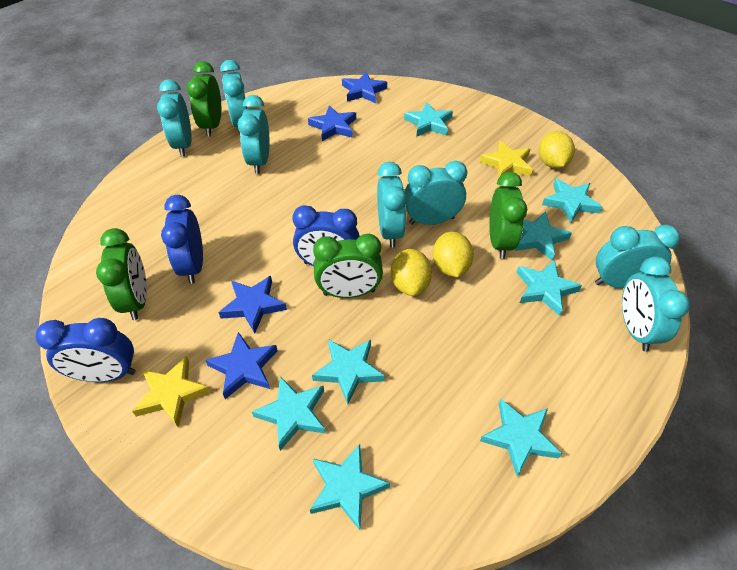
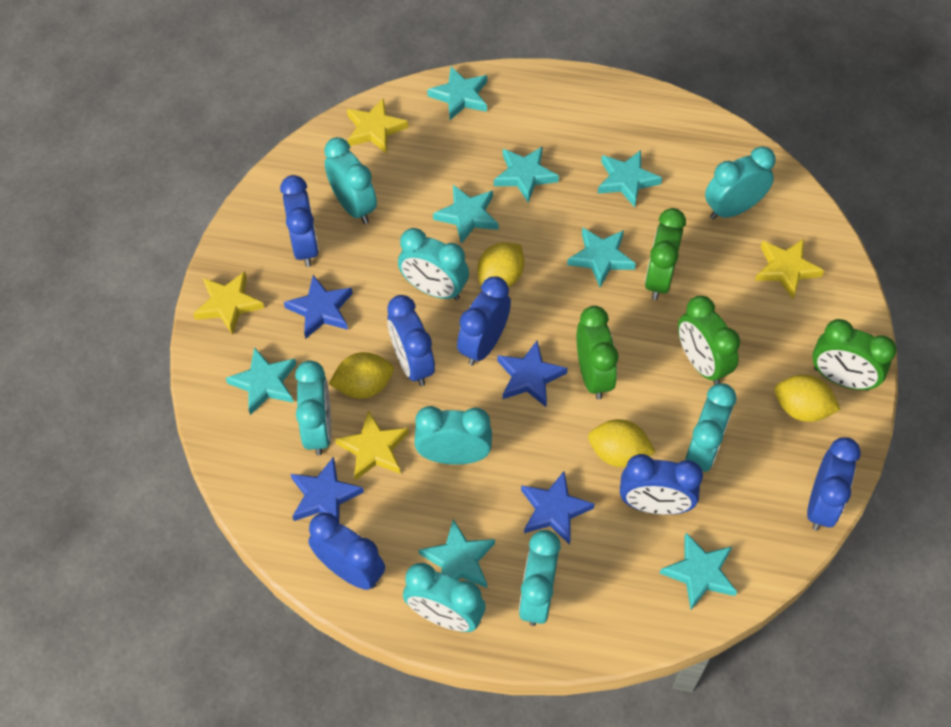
blue clock: 3 -> 6
turquoise clock: 7 -> 8
yellow lemon: 3 -> 4
yellow star: 2 -> 4

